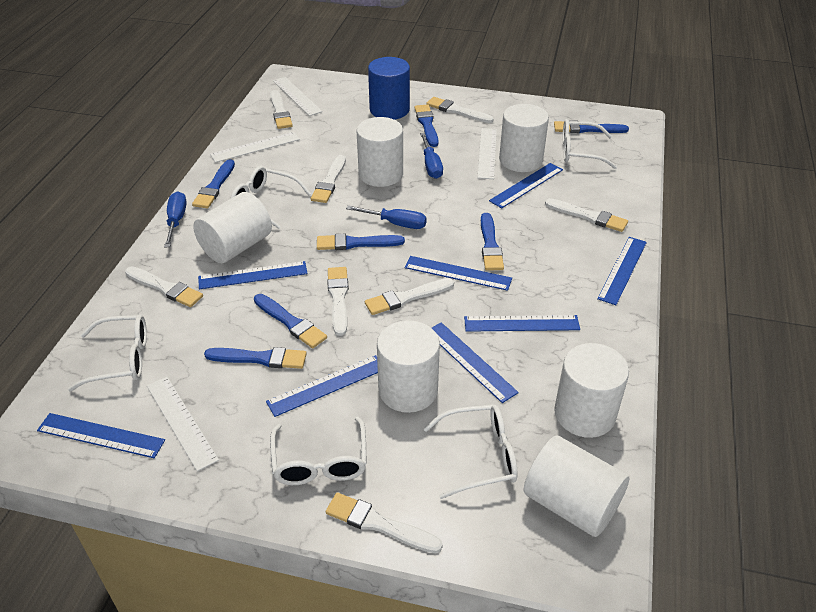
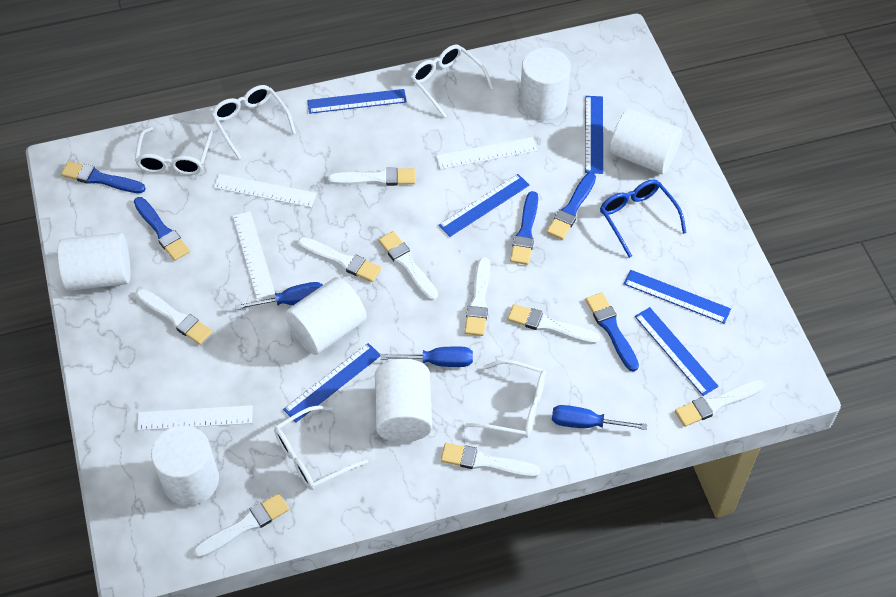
blue brush: 7 -> 5
blue cylinder: 1 -> 0
blue glasses: 0 -> 1
blue ruler: 8 -> 6
white brush: 8 -> 9

